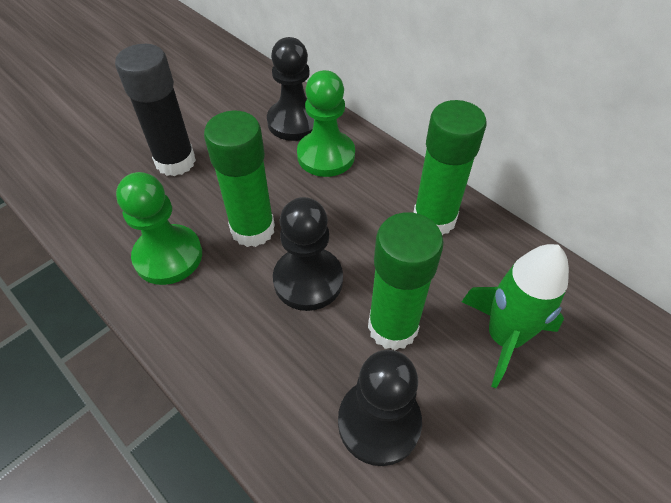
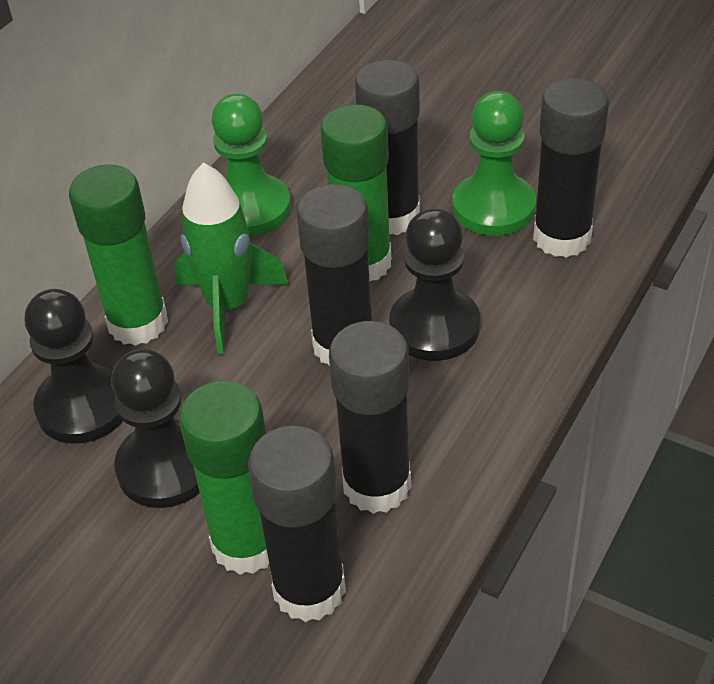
black glue stick: 1 -> 5

